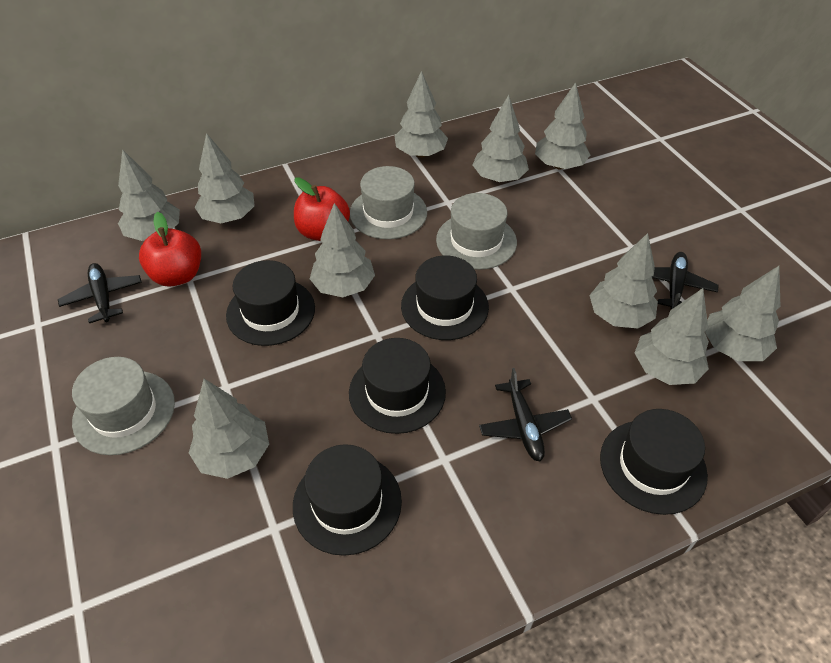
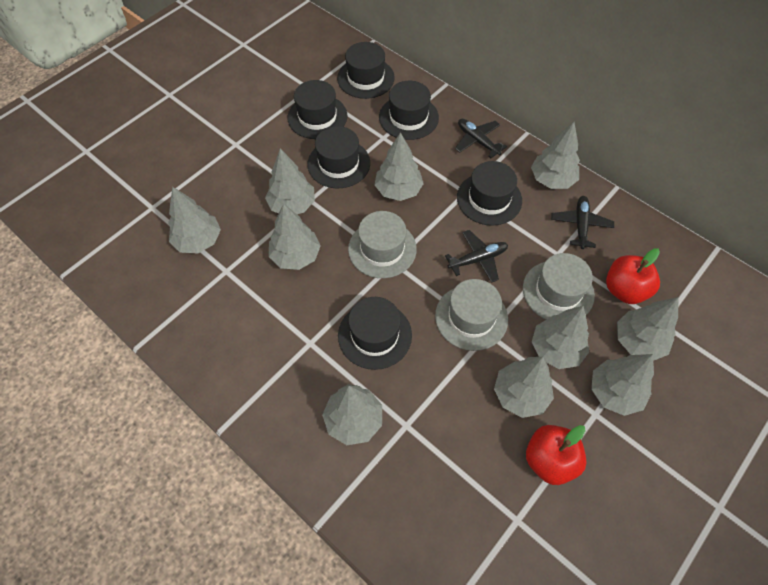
black hat: 5 -> 6

